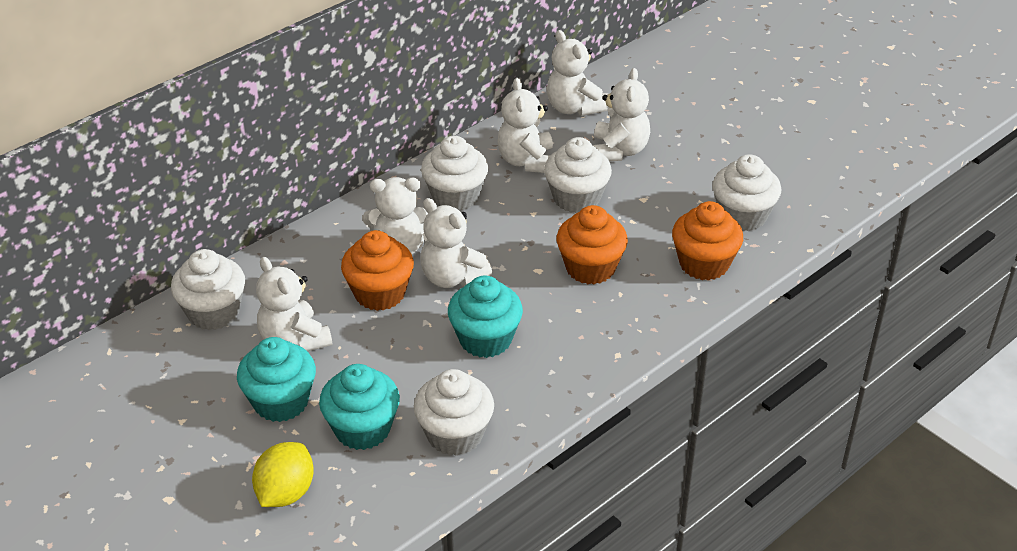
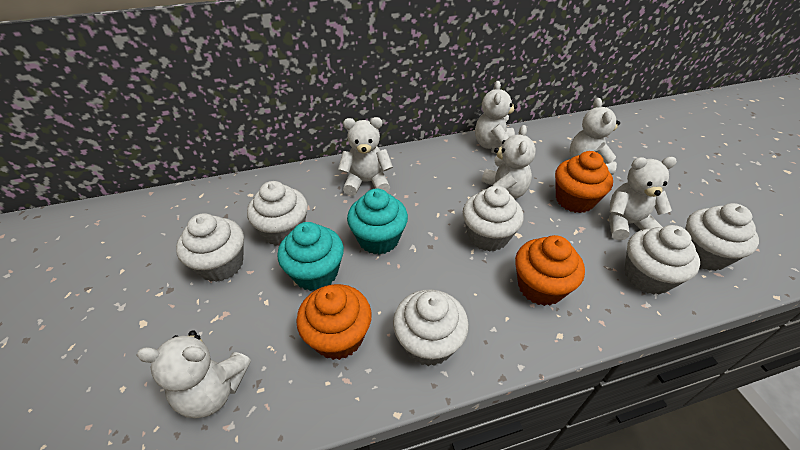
turquoise cupcake: 3 -> 2
white cupcake: 5 -> 6
yellow lemon: 1 -> 0

